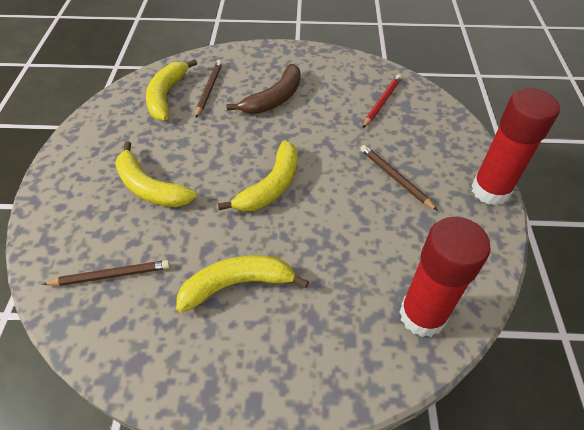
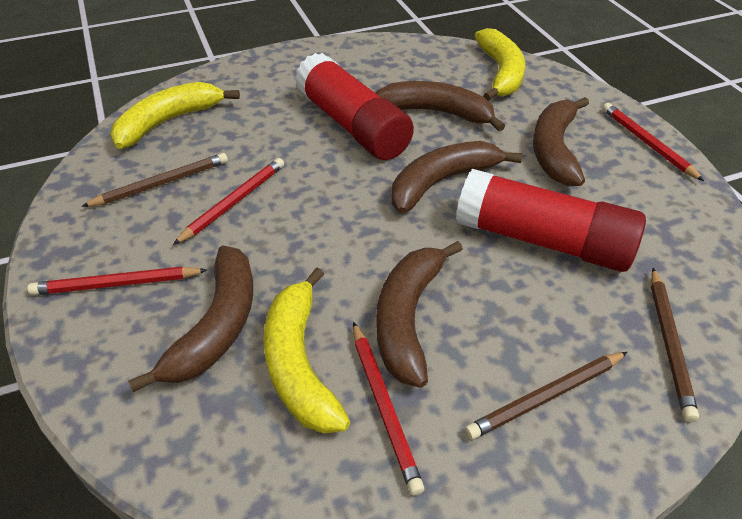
brown banana: 1 -> 5
red pencil: 1 -> 4
yellow banana: 4 -> 3

